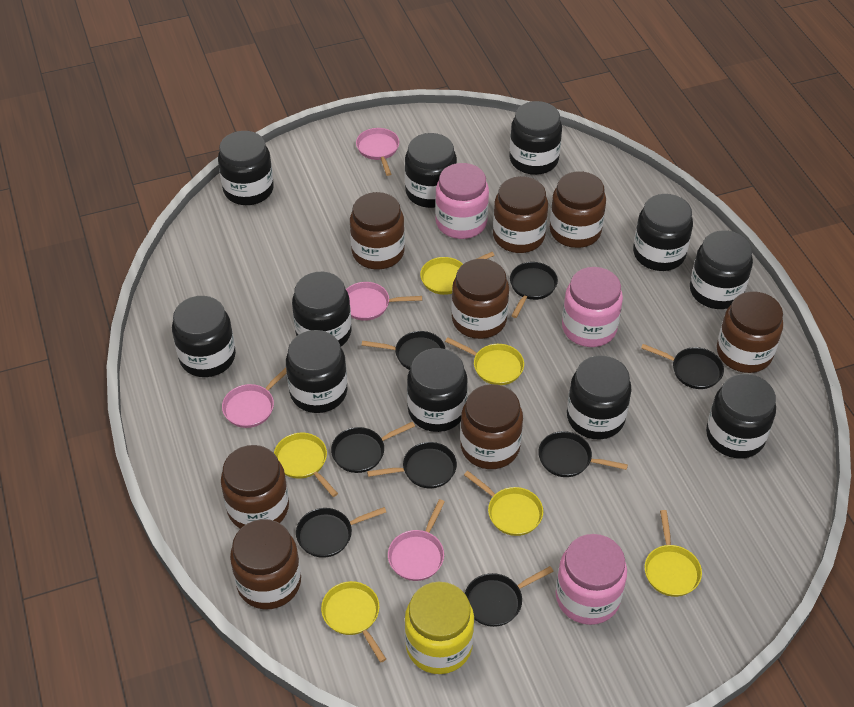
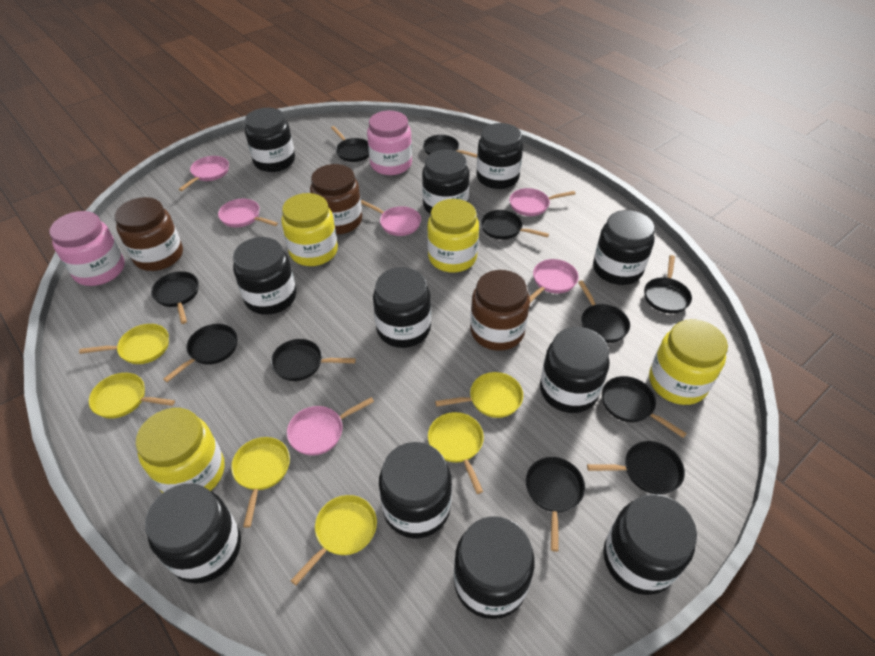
black pan: 8 -> 11
brown jar: 8 -> 3
pink jar: 3 -> 2
pink pan: 4 -> 6
yellow jar: 1 -> 4

